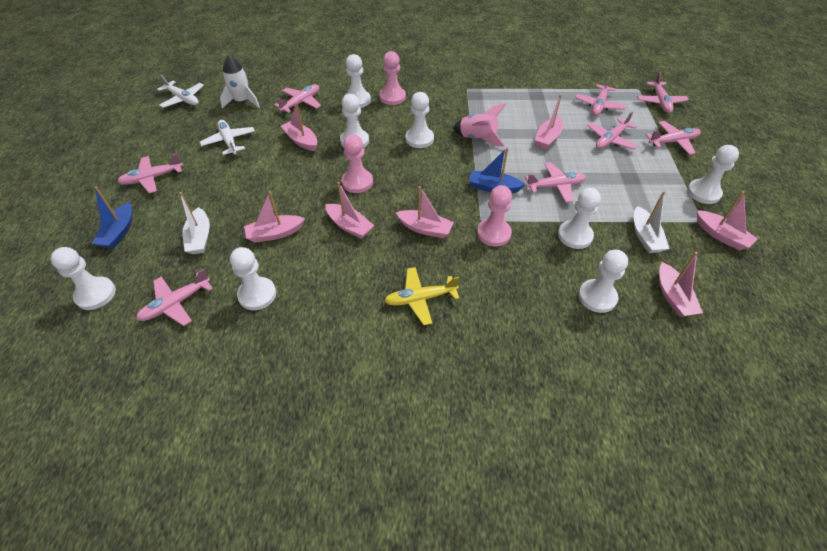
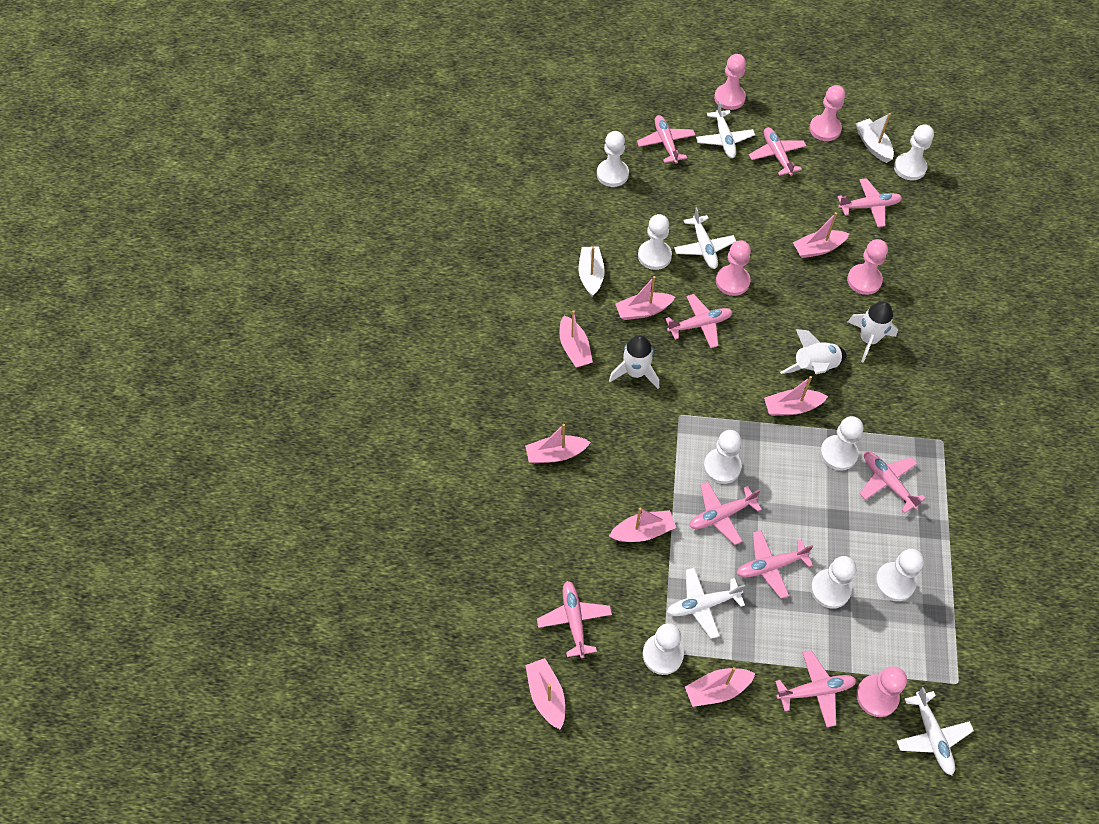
blue boat: 2 -> 0
pink boat: 7 -> 8
pink pawn: 3 -> 5
pink plane: 8 -> 9
pink rocket: 1 -> 0
white plane: 2 -> 4
white rocket: 1 -> 3
yellow plane: 1 -> 0

